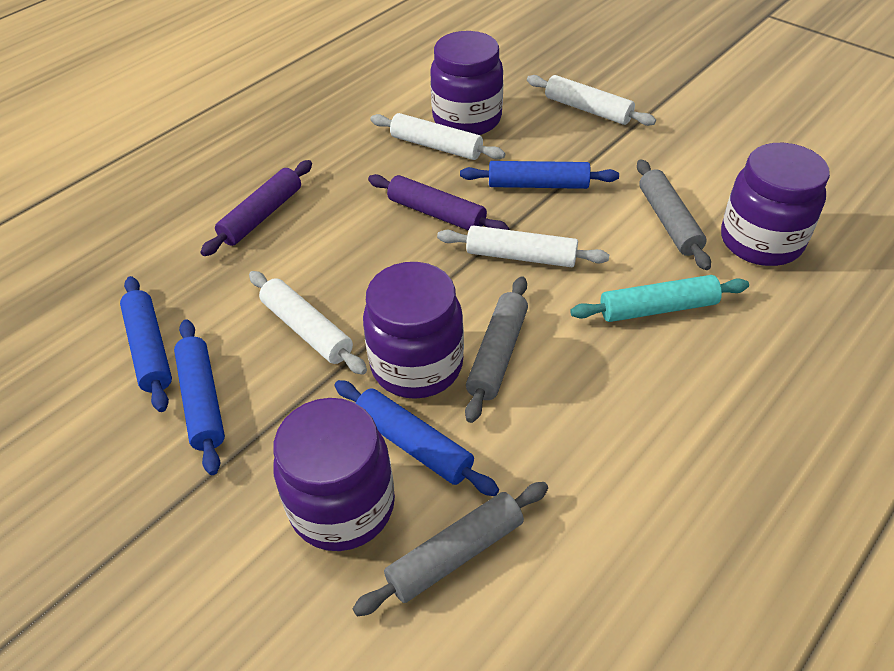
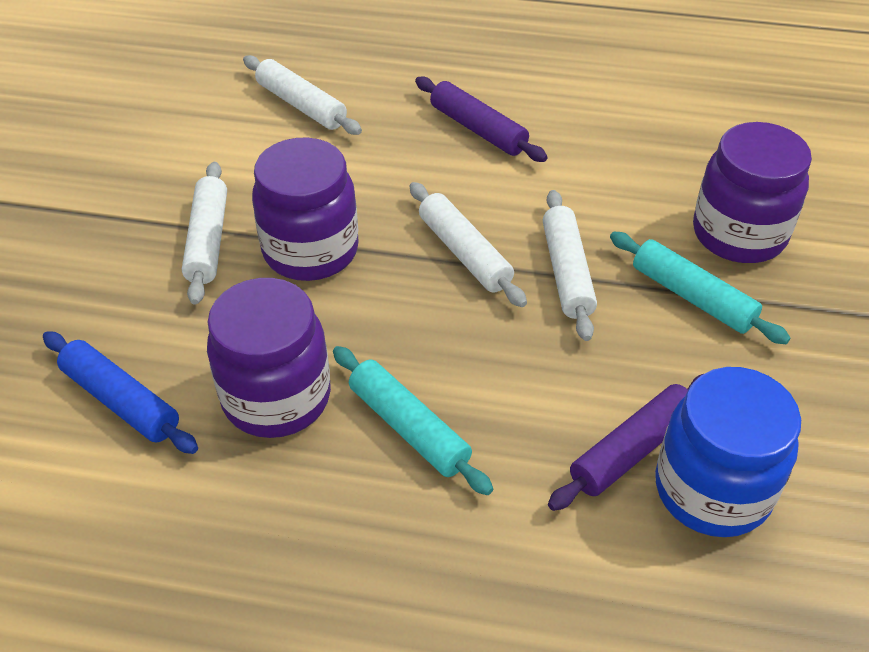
blue jar: 0 -> 1
blue rolling pin: 4 -> 1
grey rolling pin: 3 -> 0
purple jar: 4 -> 3
turquoise rolling pin: 1 -> 2

